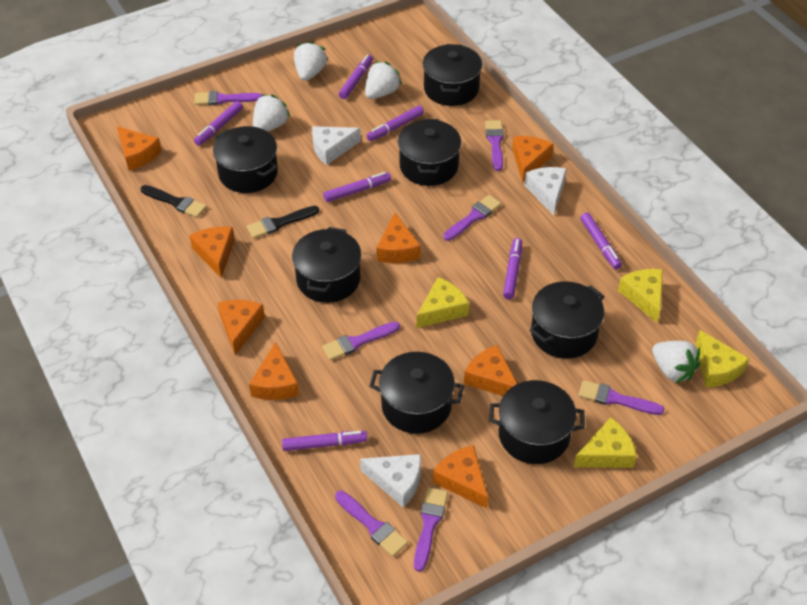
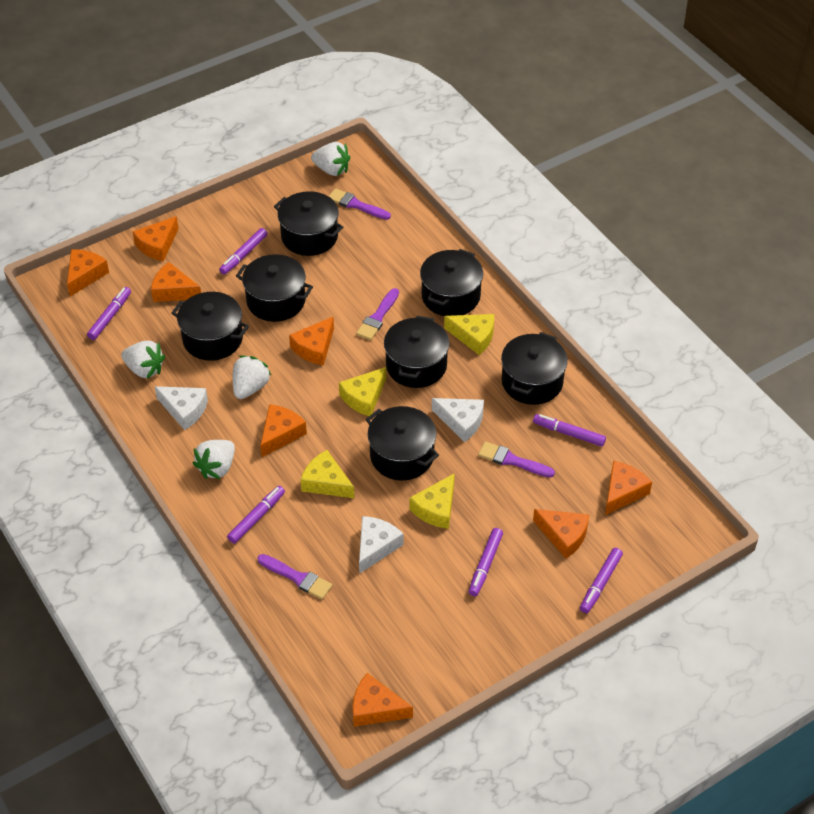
black brush: 2 -> 0
purple brush: 7 -> 4
purple marker: 7 -> 6

